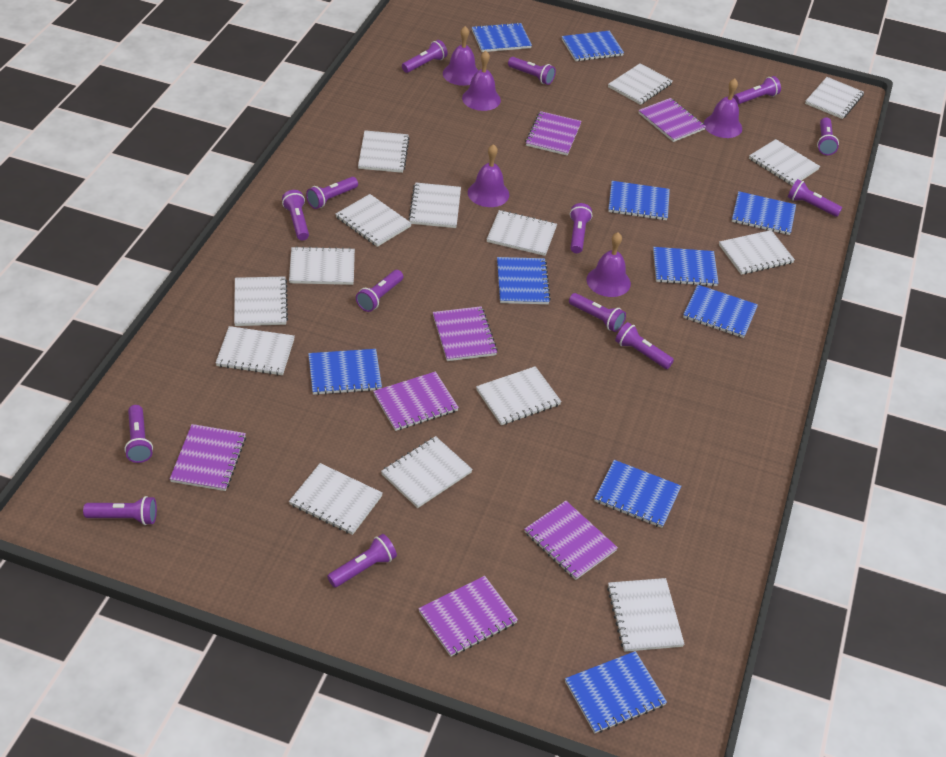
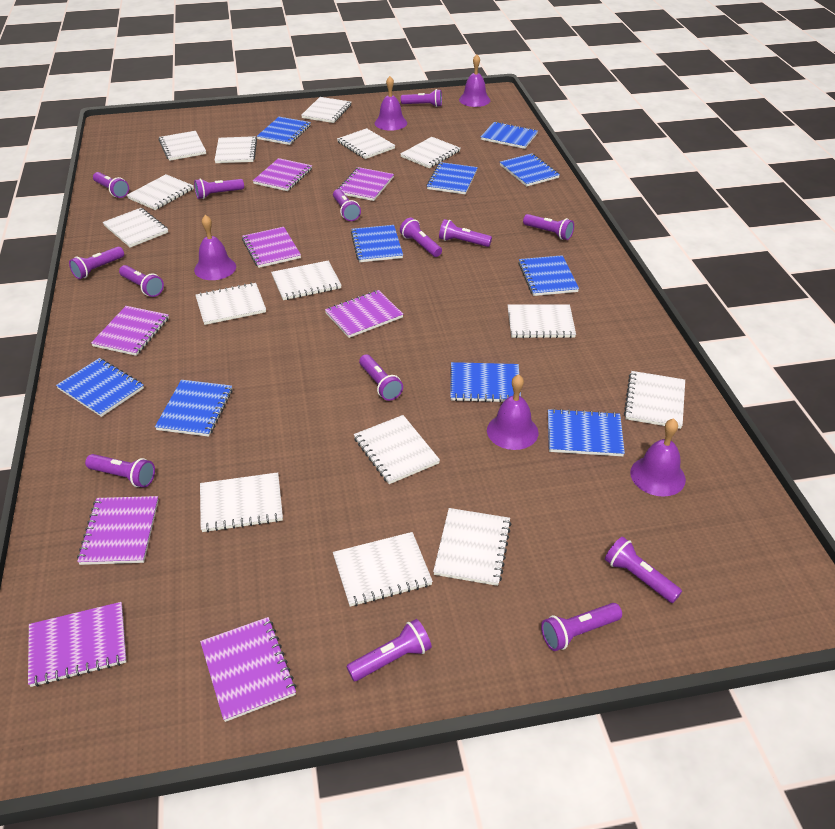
purple notebook: 7 -> 8

